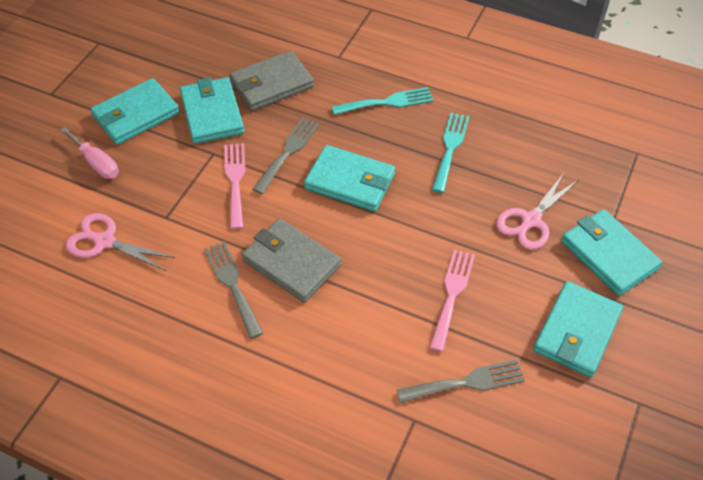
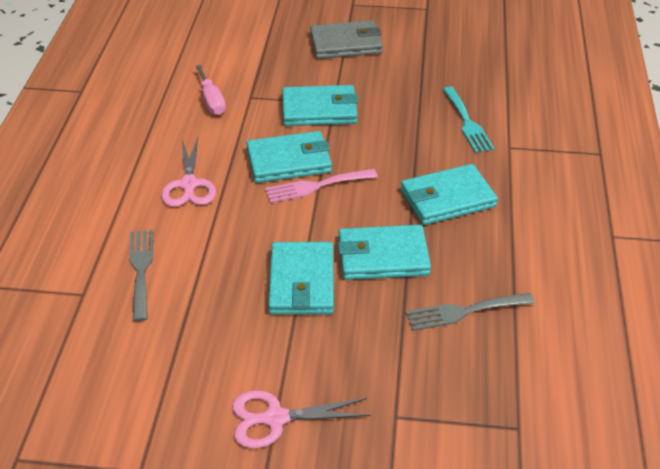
grey fork: 3 -> 2
grey wallet: 2 -> 1
pink fork: 2 -> 1
turquoise fork: 2 -> 1

